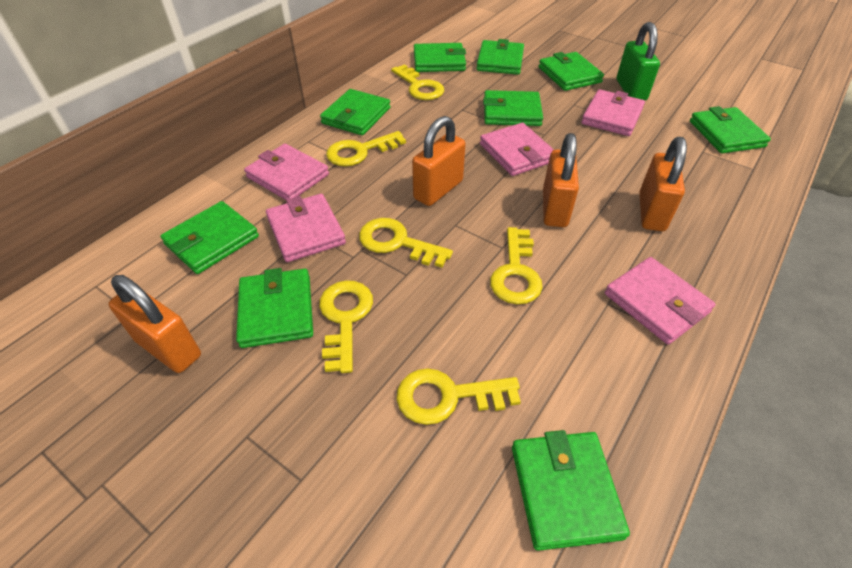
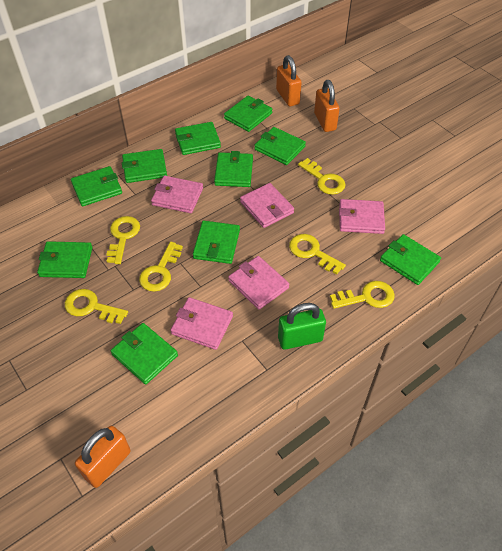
green wallet: 9 -> 10
orange padlock: 4 -> 3

